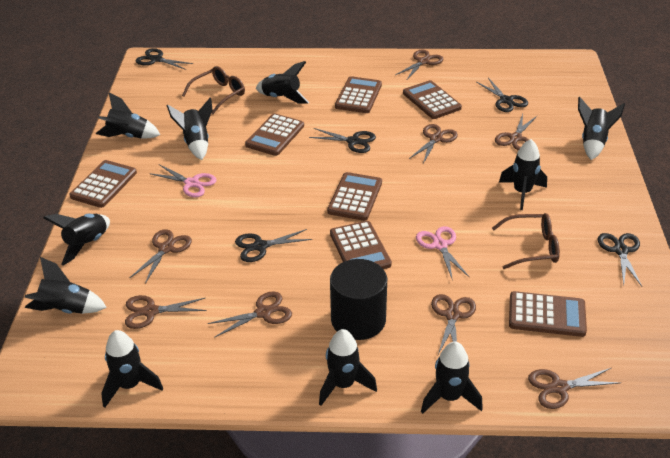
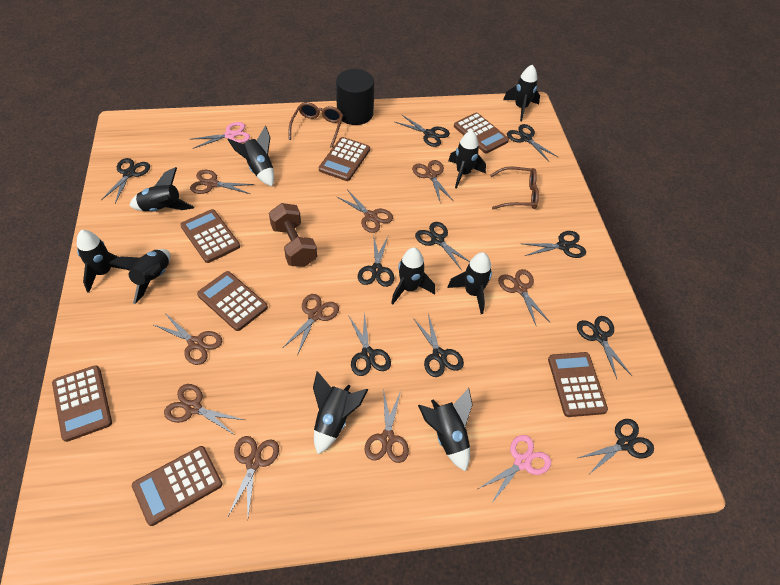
black scissors: 5 -> 10
brown dumbbell: 0 -> 1
brown scissors: 8 -> 9

